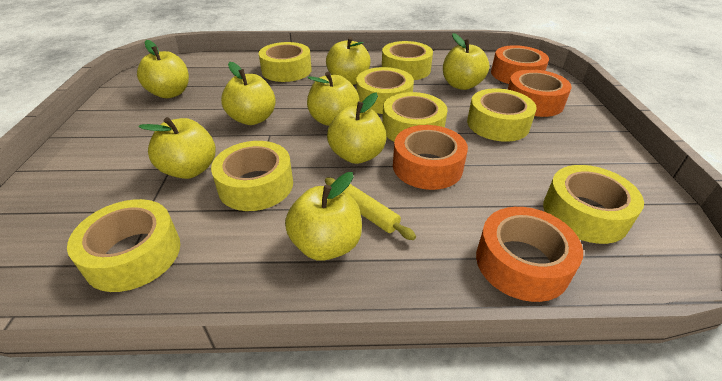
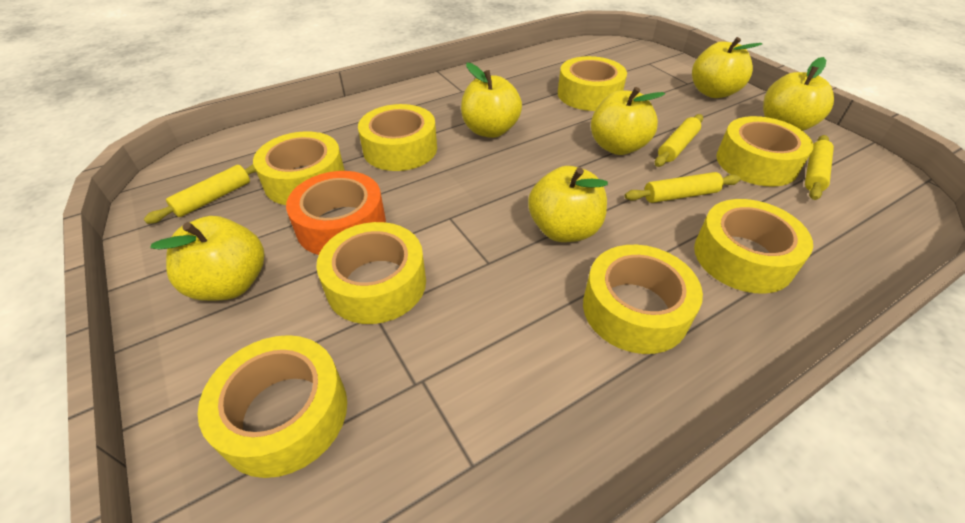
orange tape: 4 -> 1
yellow apple: 8 -> 6
yellow rolling pin: 1 -> 4

